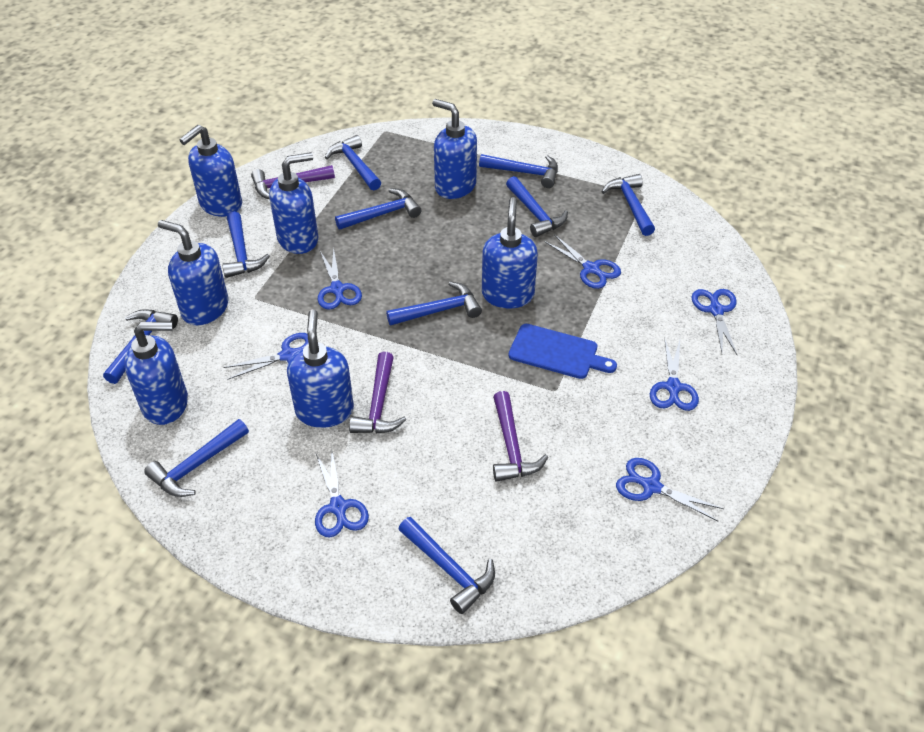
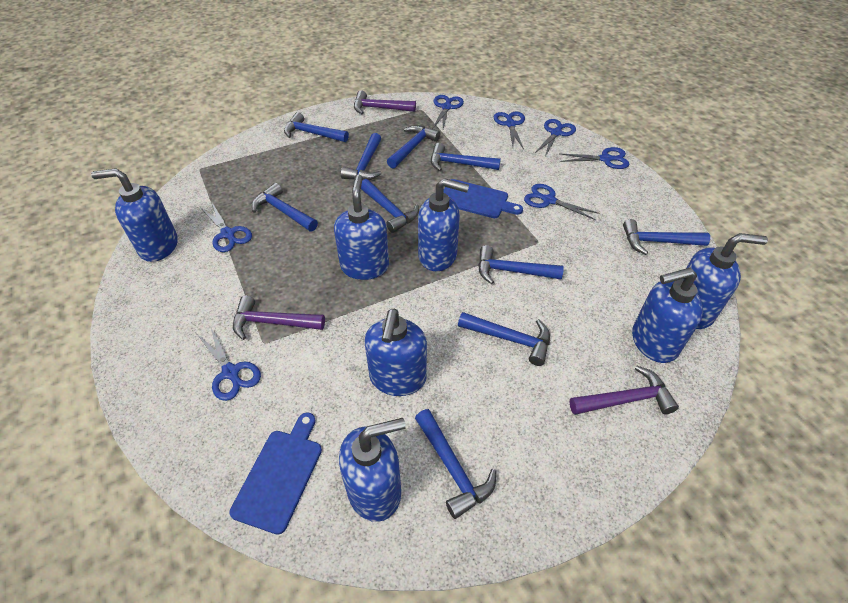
blue cutting board: 1 -> 2

